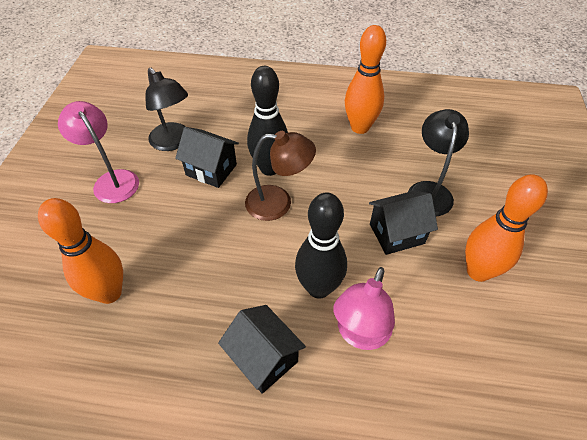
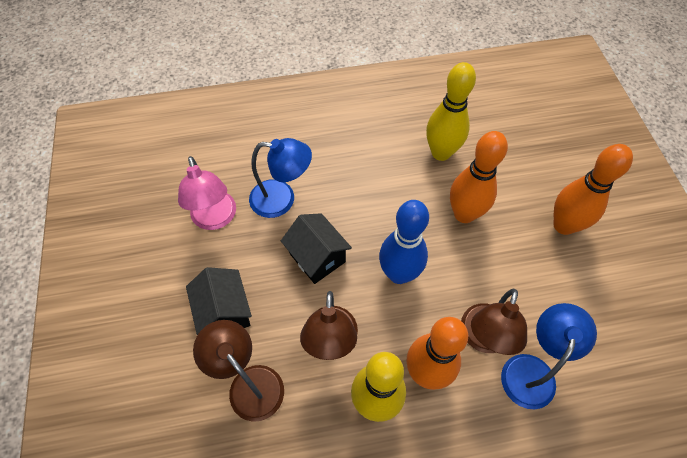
black bowling pin: 2 -> 0
black house: 3 -> 2
black lamp: 2 -> 0
blue bowling pin: 0 -> 1
blue lamp: 0 -> 2
brown lamp: 1 -> 3
pink lamp: 2 -> 1
yellow bowling pin: 0 -> 2

